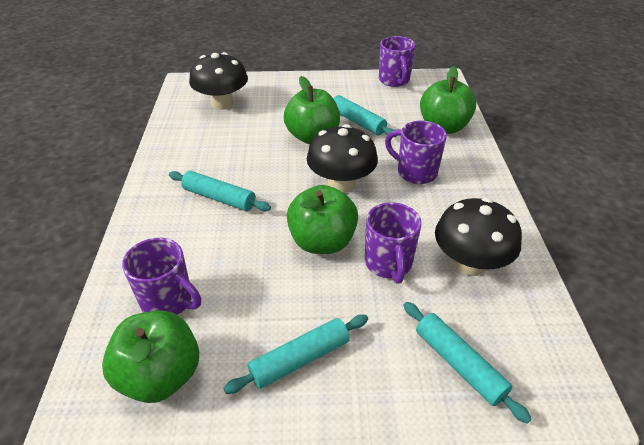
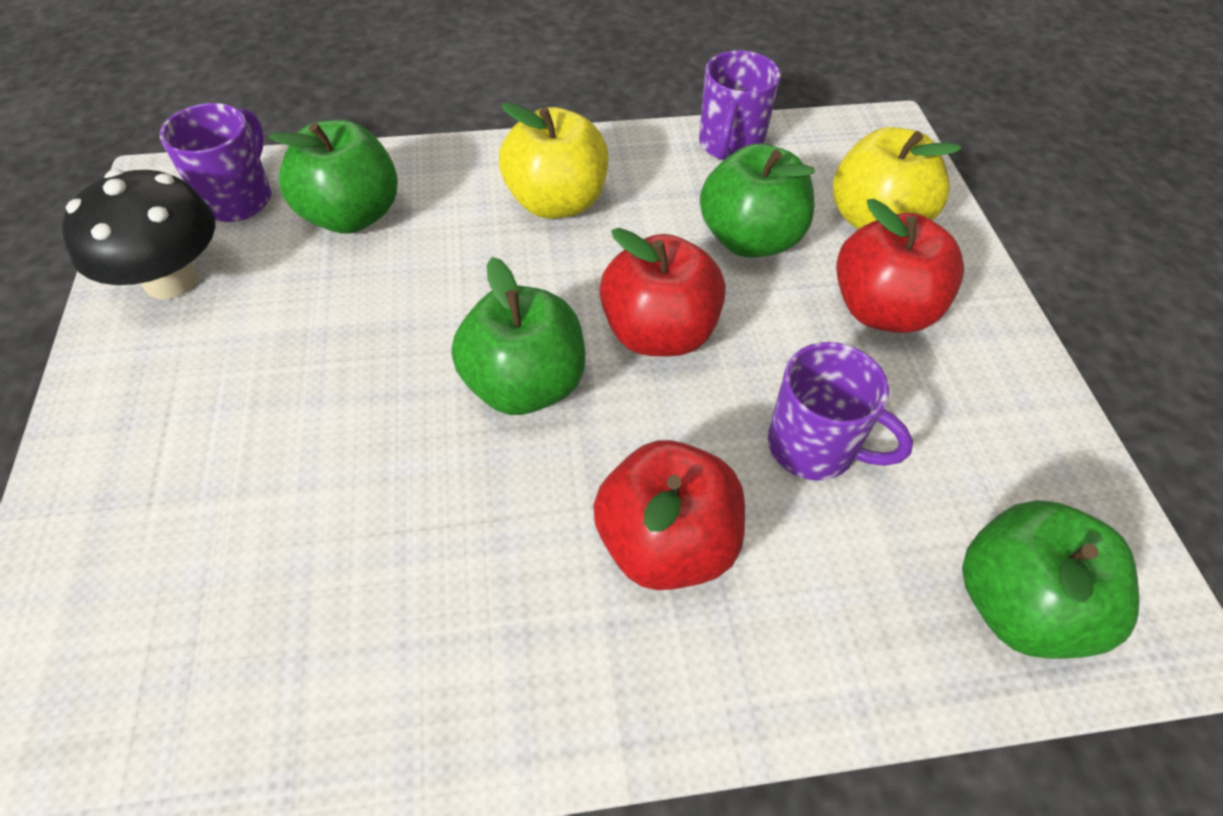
black mushroom: 3 -> 1
purple mug: 4 -> 3
red apple: 0 -> 3
turquoise rolling pin: 4 -> 0
yellow apple: 0 -> 2

